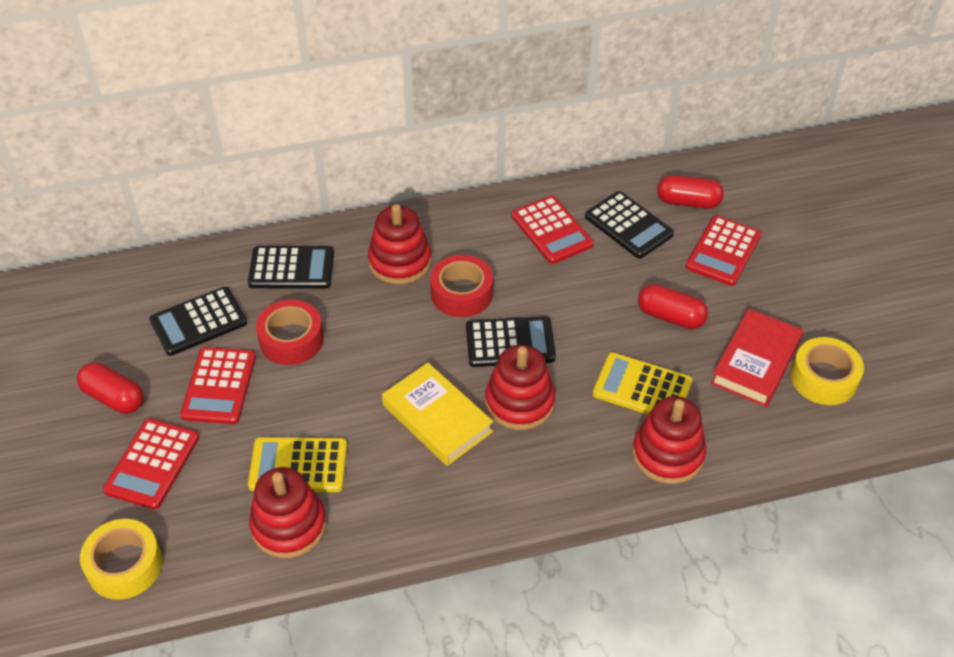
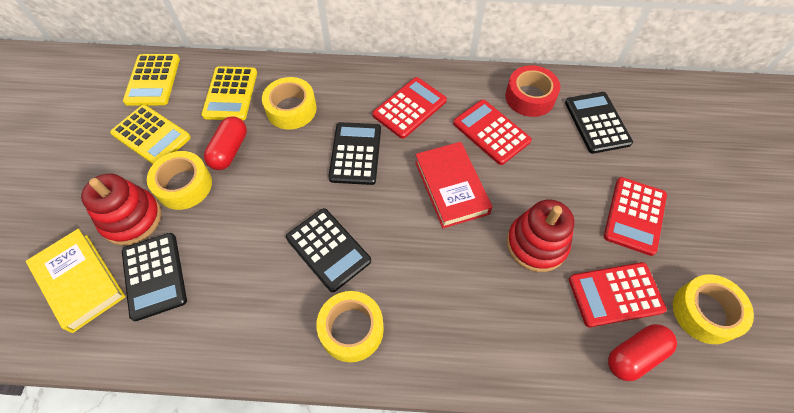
red capsule: 3 -> 2
red stacking toy: 4 -> 2
red tape: 2 -> 1
yellow calculator: 2 -> 3
yellow tape: 2 -> 4

